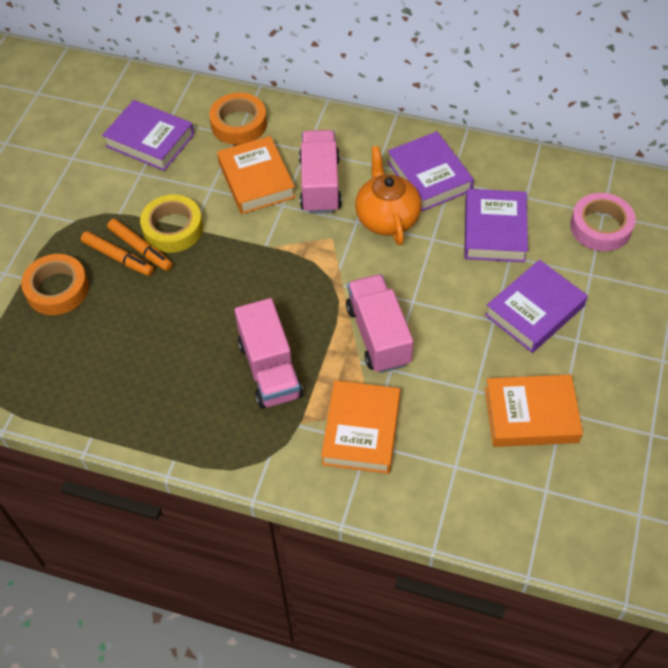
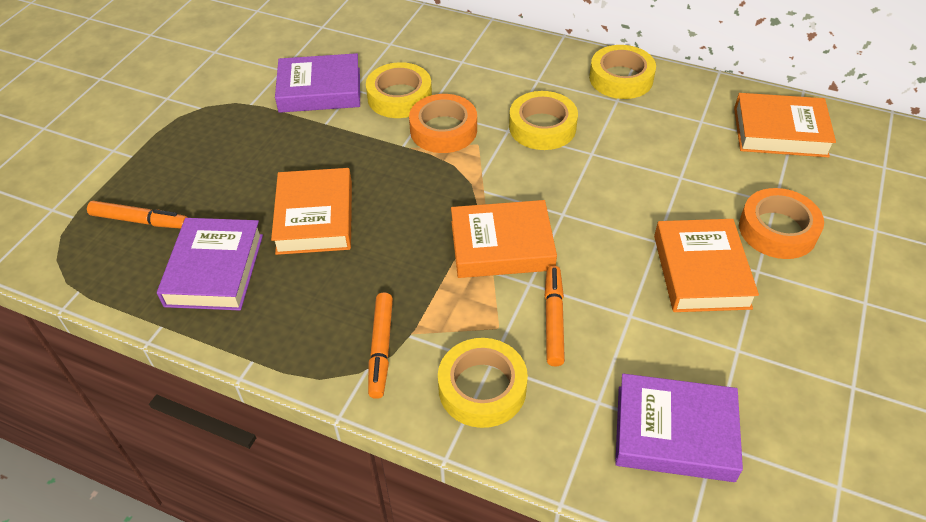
orange book: 3 -> 4
orange marker: 2 -> 3
orange teapot: 1 -> 0
pink tape: 1 -> 0
pink truck: 3 -> 0
purple book: 4 -> 3
yellow tape: 1 -> 4

